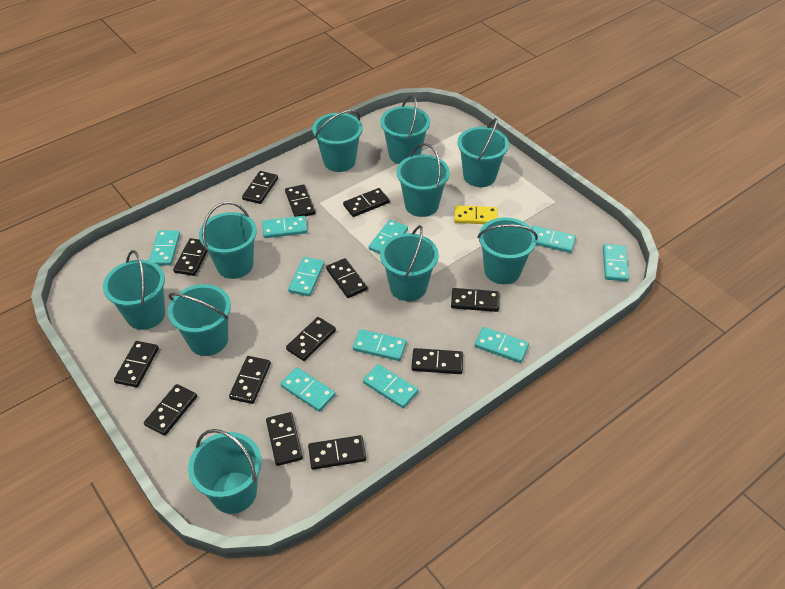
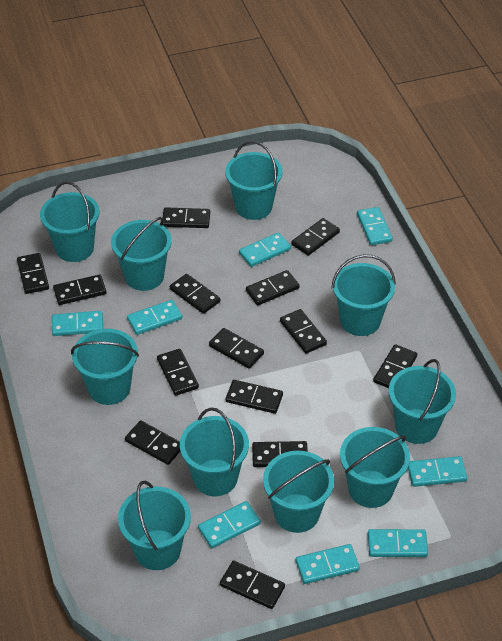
black domino: 13 -> 14
turquoise domino: 10 -> 8
yellow domino: 1 -> 0

